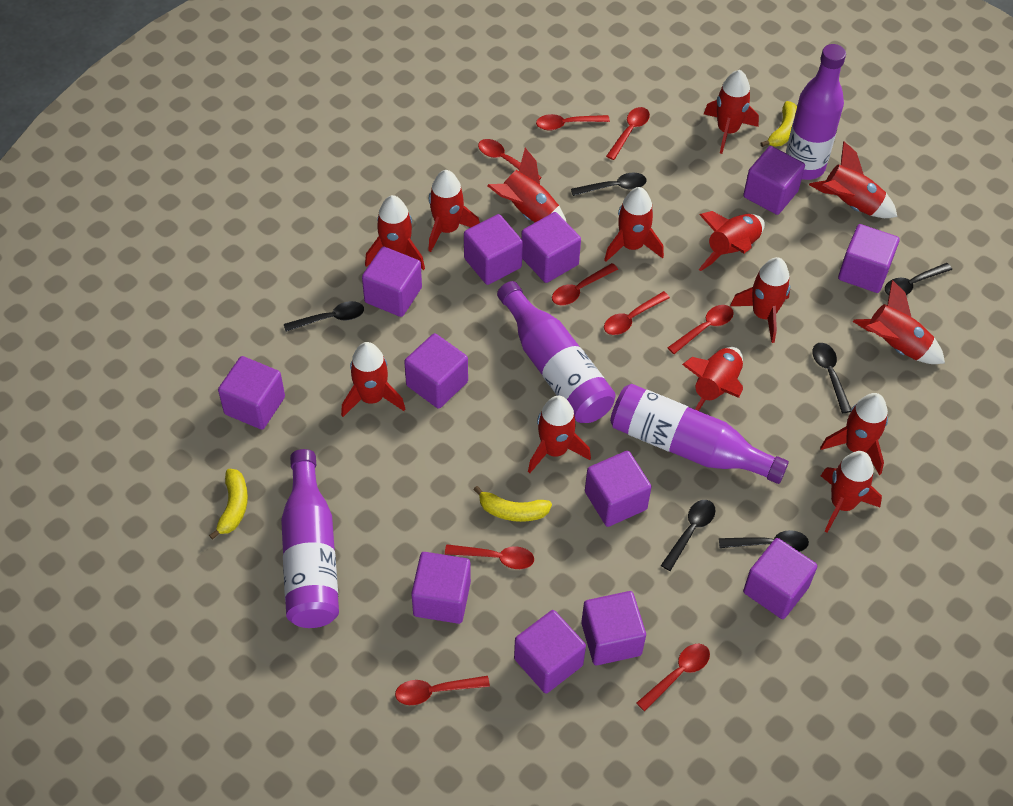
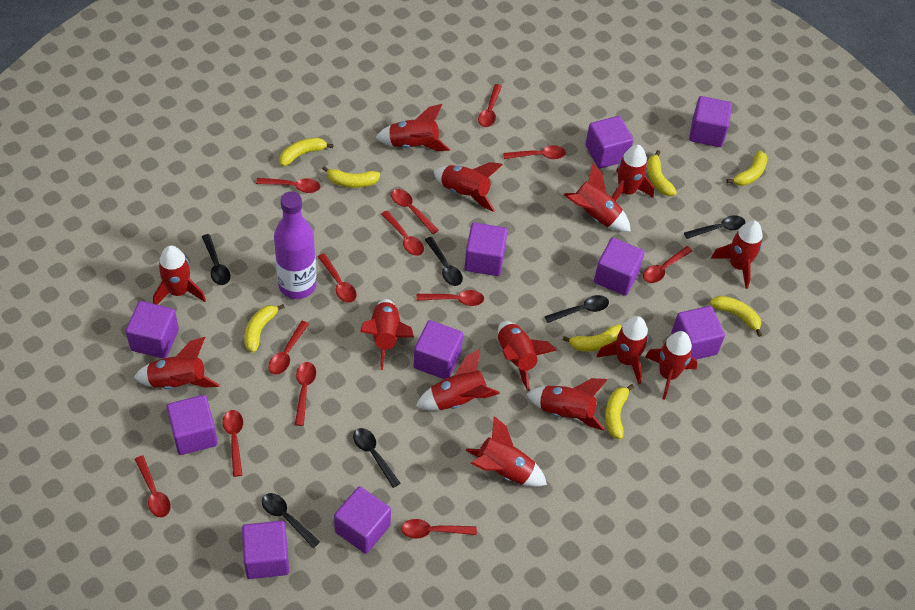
purple bottle: 4 -> 1
purple cube: 12 -> 10
red spoon: 9 -> 13
yellow banana: 3 -> 8

